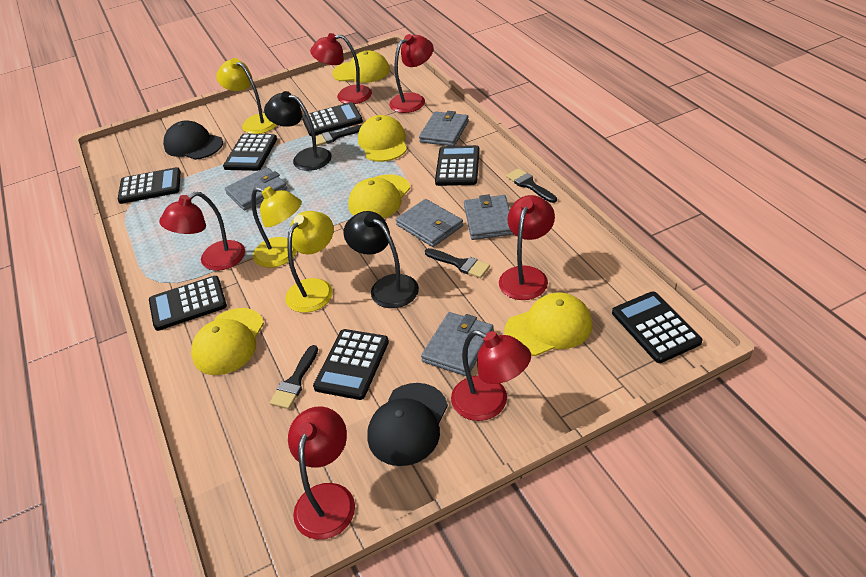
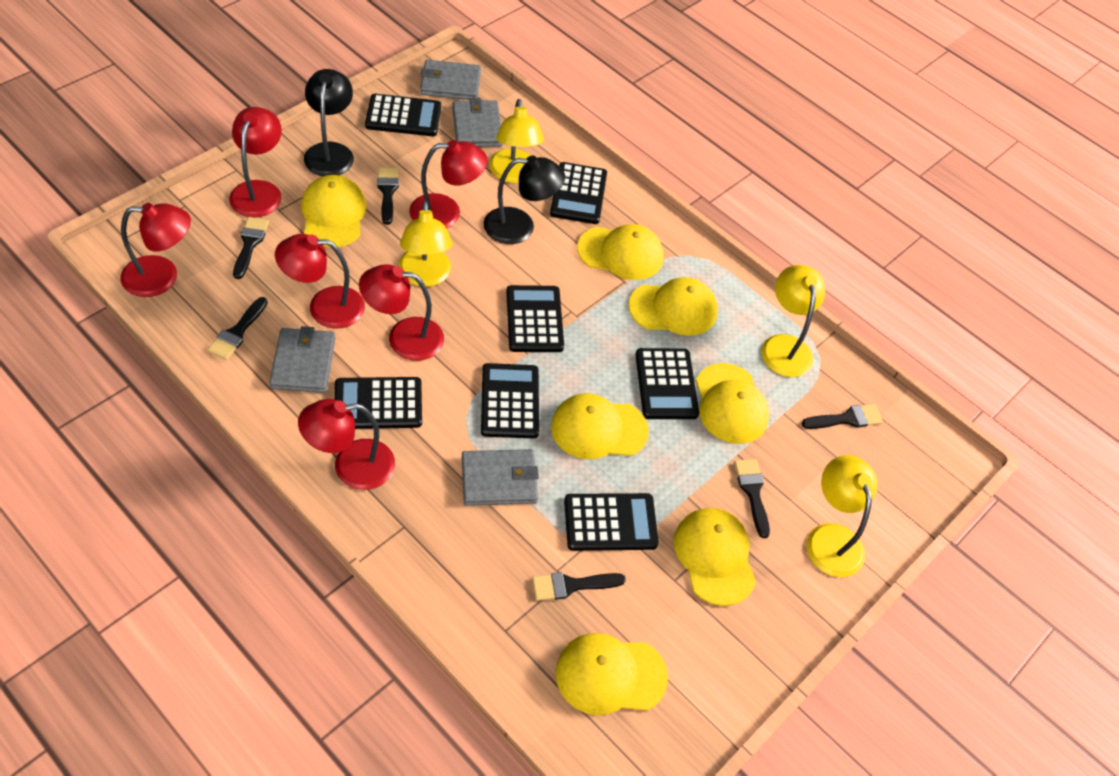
black brush: 4 -> 6
black cap: 2 -> 0
grey wallet: 5 -> 4
yellow cap: 5 -> 7
yellow lamp: 3 -> 4

